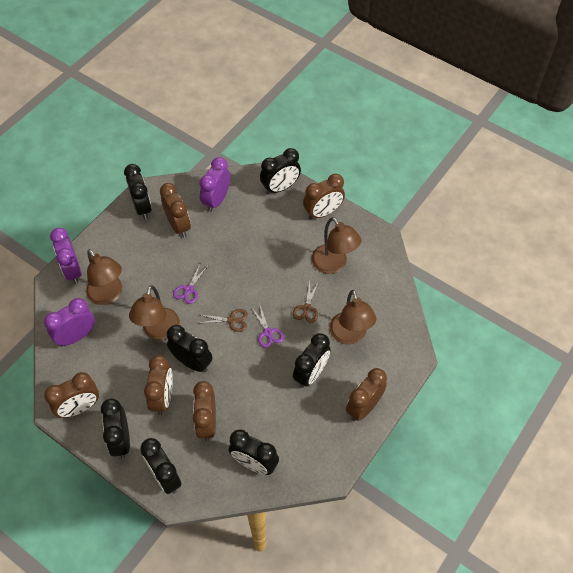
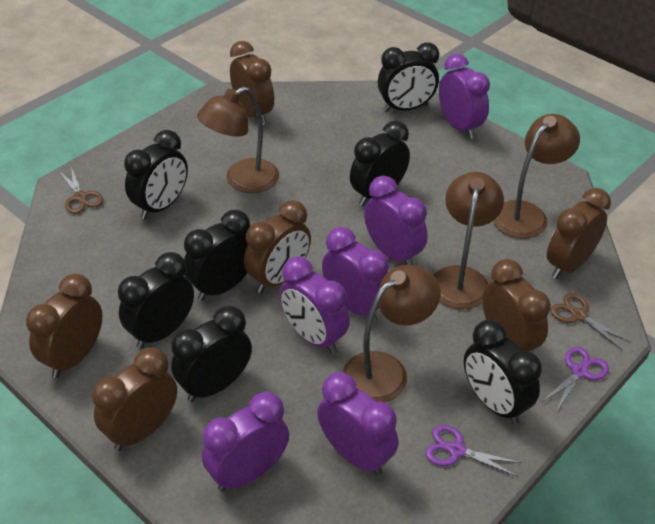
purple clock: 3 -> 6

